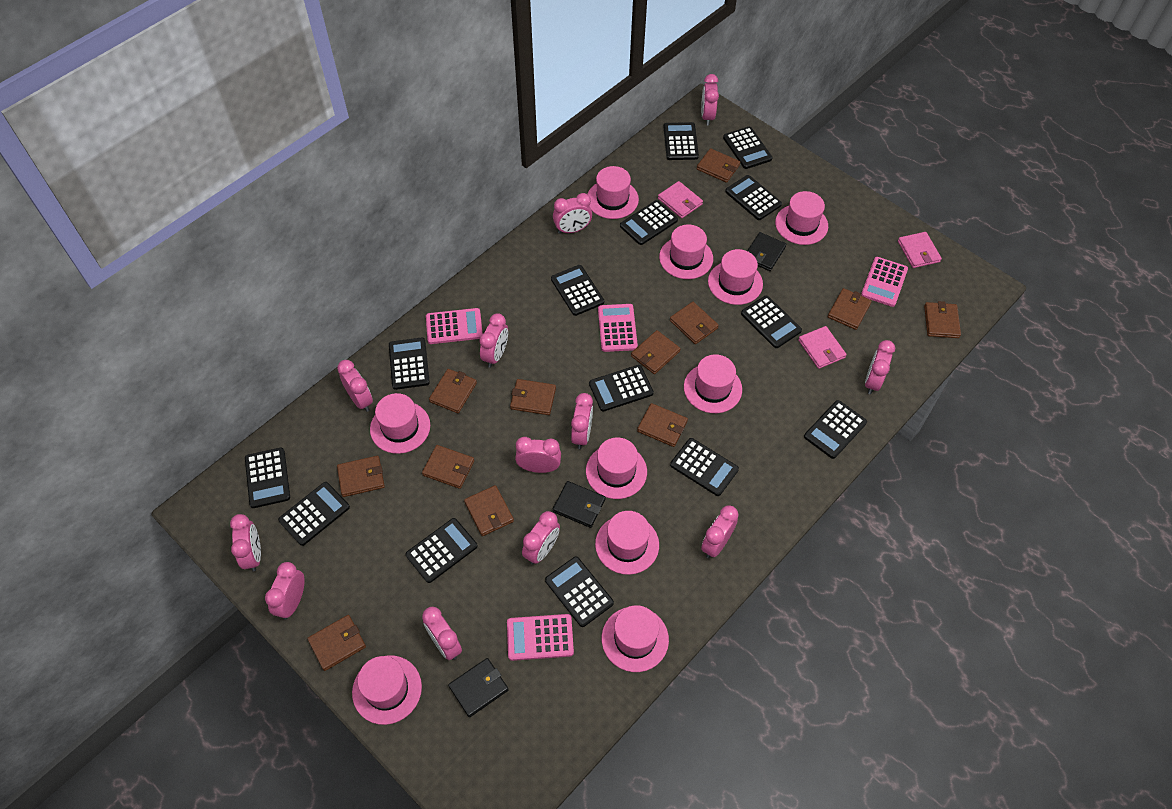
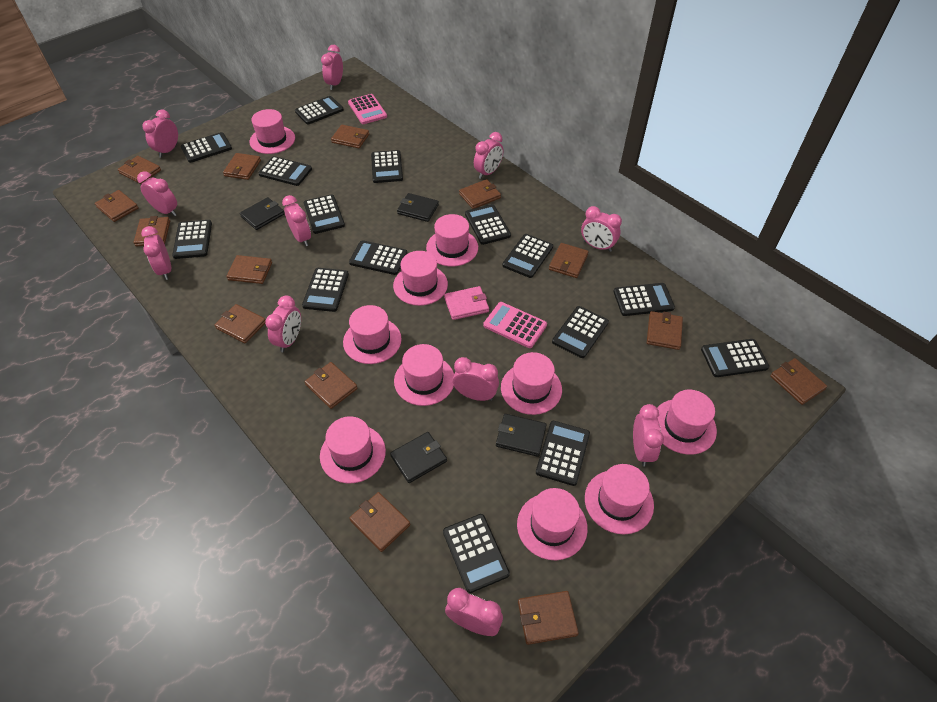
black calculator: 14 -> 15
black wallet: 3 -> 4
brown wallet: 12 -> 14
pink calculator: 4 -> 2
pink clock: 12 -> 11
pink wallet: 3 -> 1

